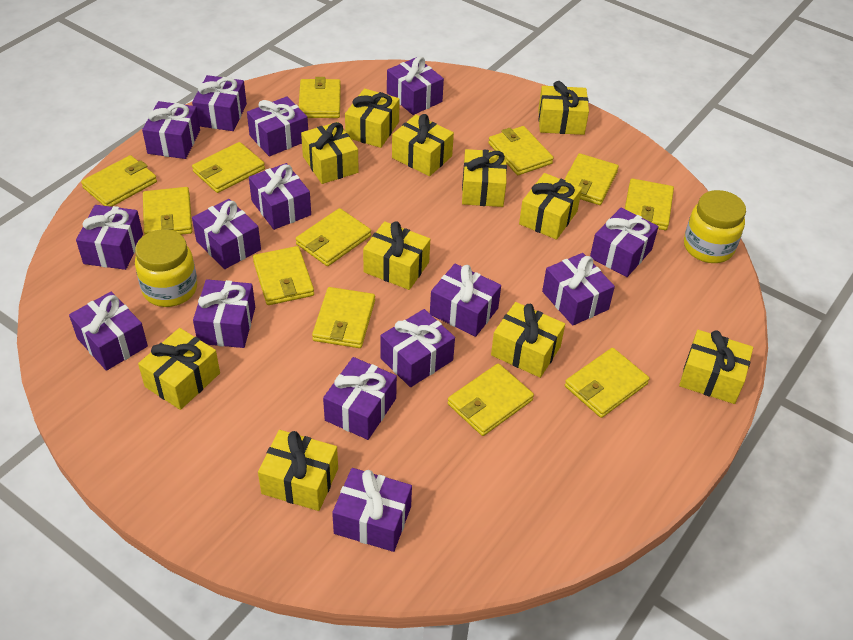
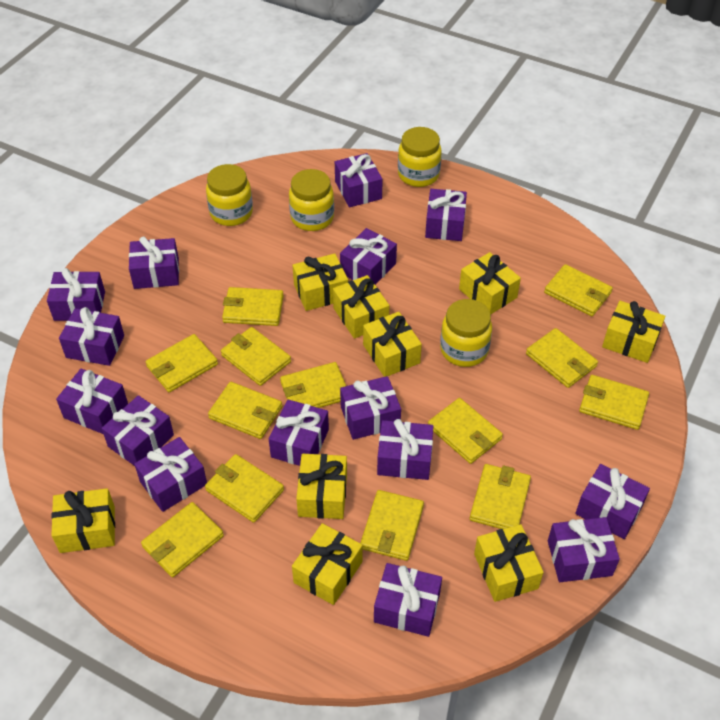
yellow gift: 11 -> 9
yellow jar: 2 -> 4
yellow wallet: 12 -> 13

